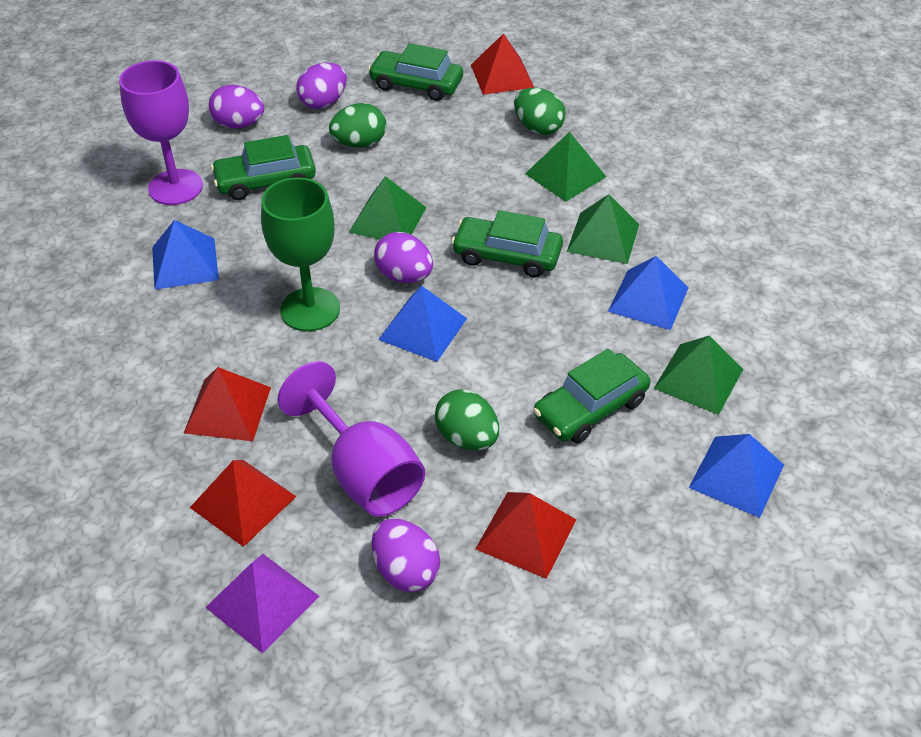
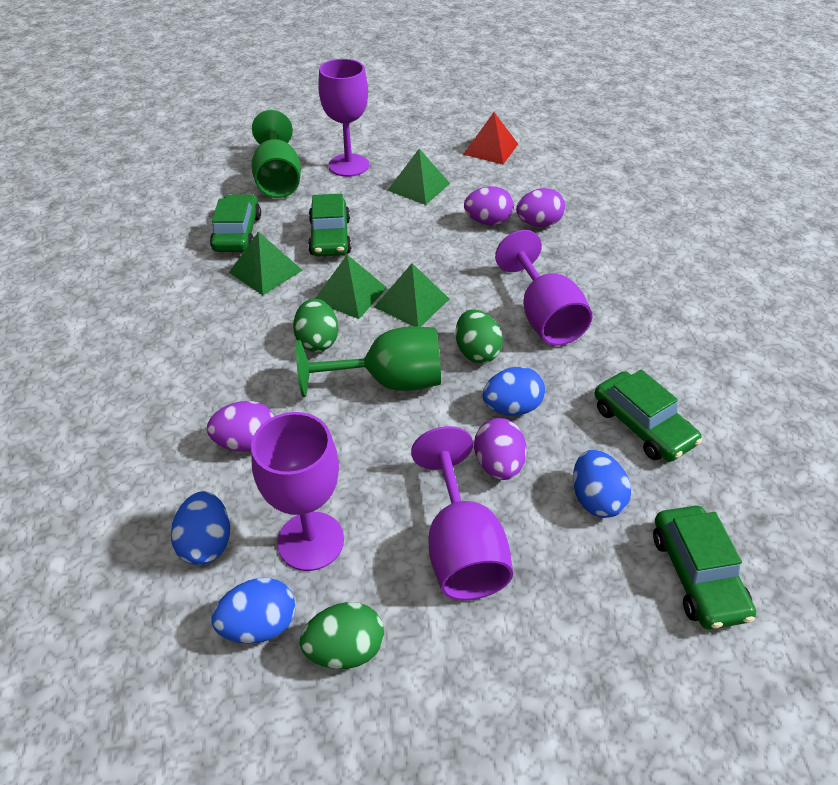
blue egg: 0 -> 4
blue pyramid: 4 -> 0
green goblet: 1 -> 2
purple goblet: 2 -> 4
purple pyramid: 1 -> 0
red pyramid: 4 -> 1

